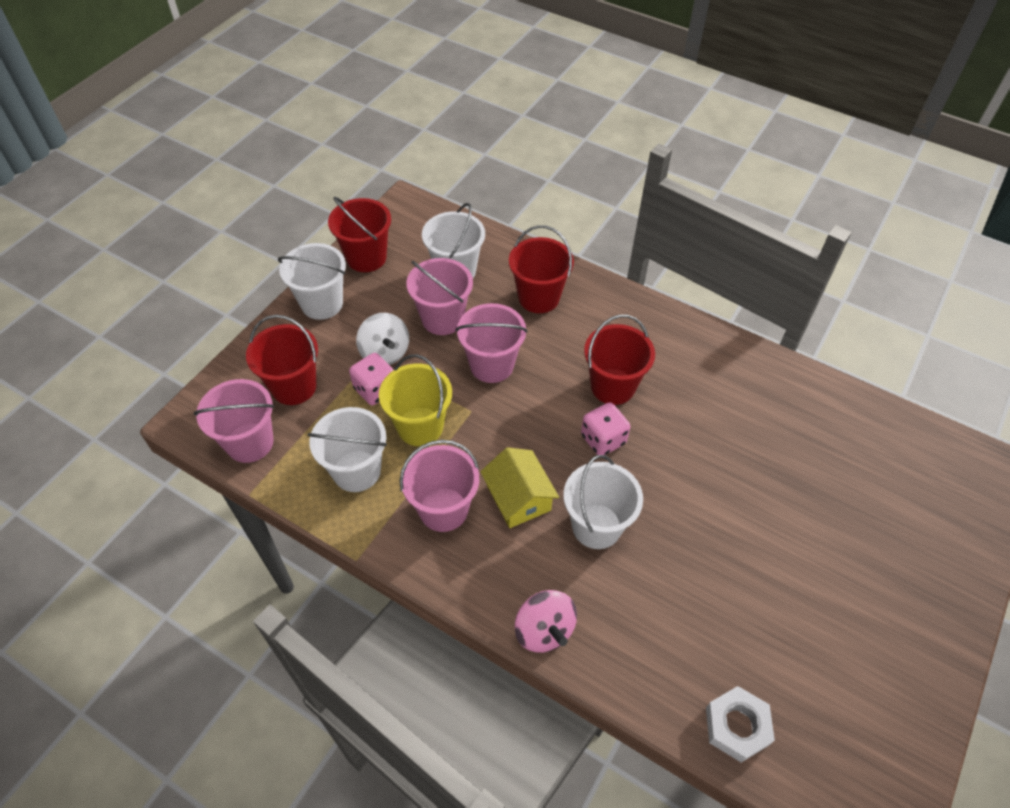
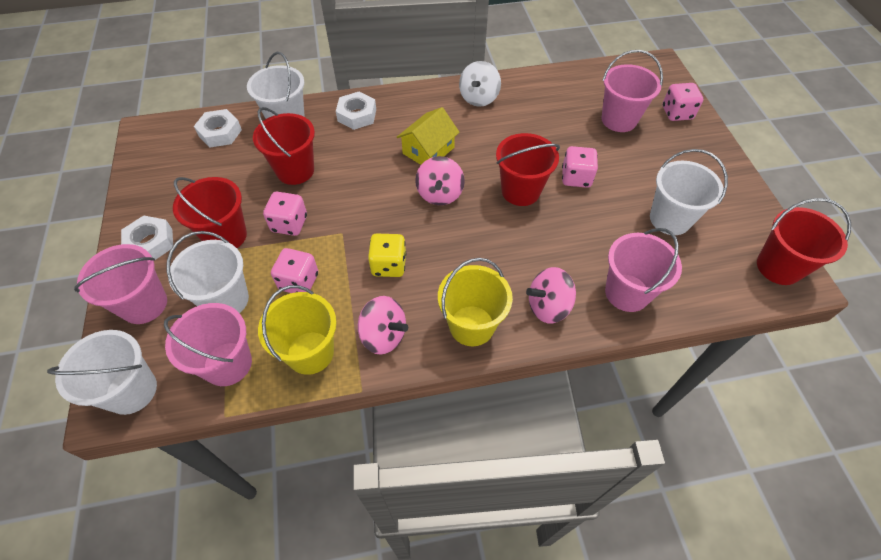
pink dice: 2 -> 4
pink spinning top: 1 -> 3
white nut: 1 -> 3
yellow bucket: 1 -> 2
yellow dice: 0 -> 1

